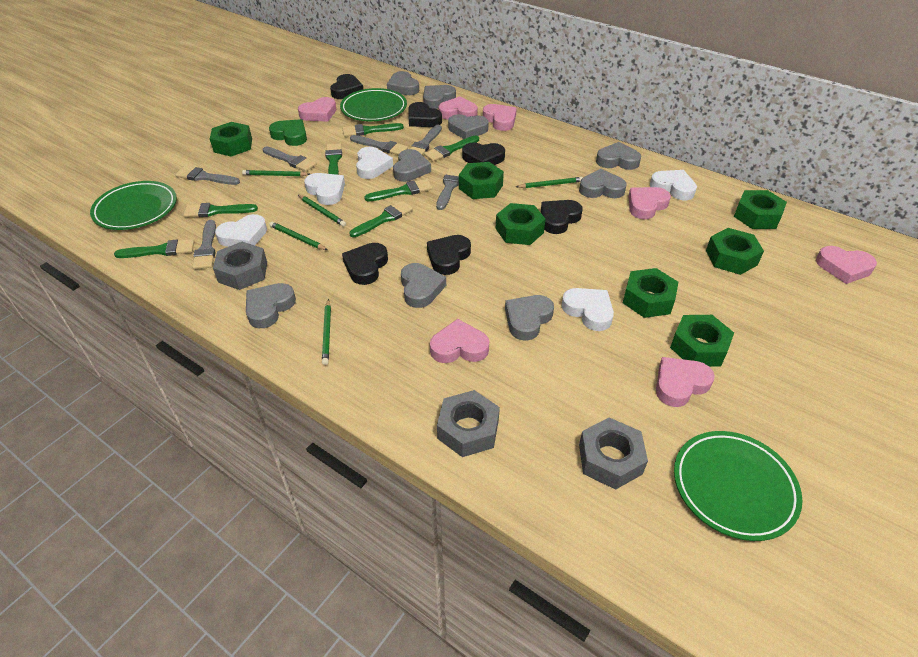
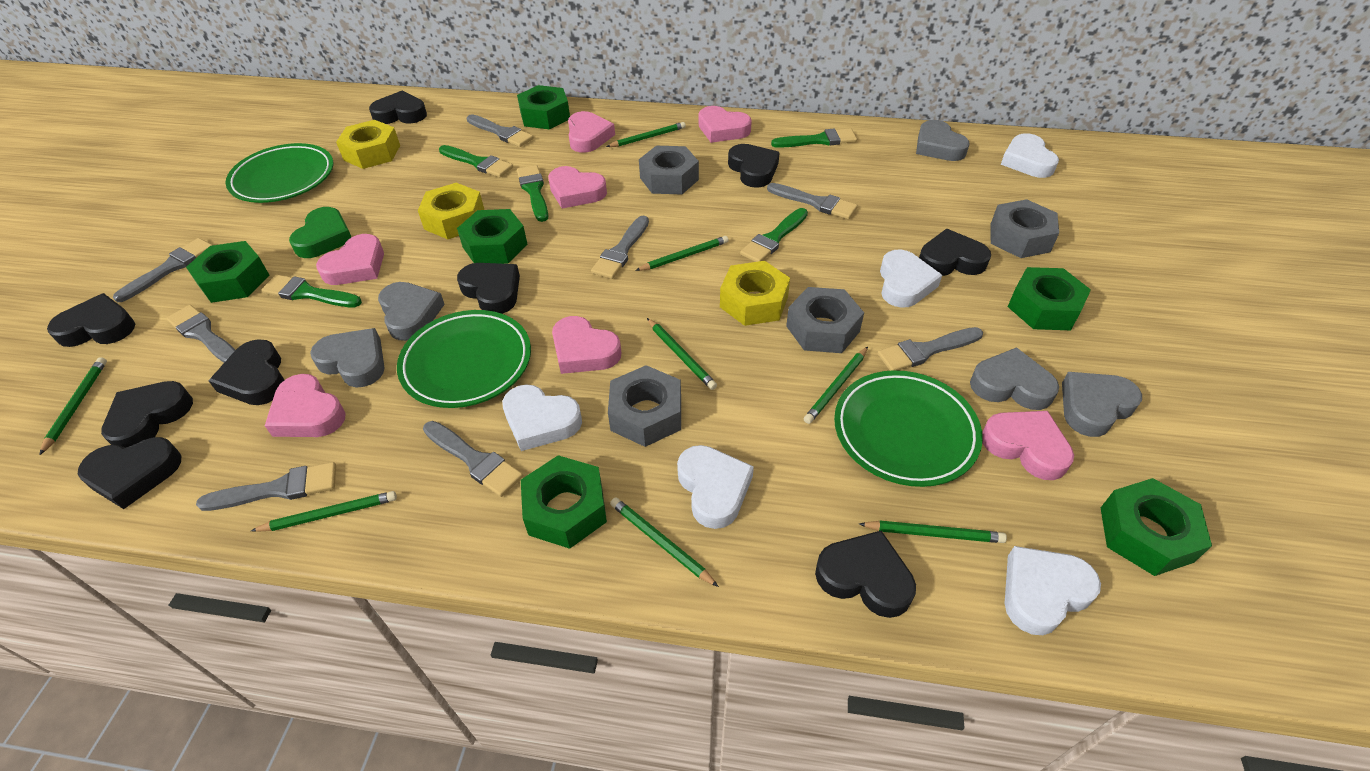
black heart: 6 -> 9
green brush: 7 -> 5
green nut: 7 -> 6
green pencil: 5 -> 8
grey brush: 6 -> 8
grey heart: 9 -> 5
grey nut: 3 -> 4
yellow nut: 0 -> 3

